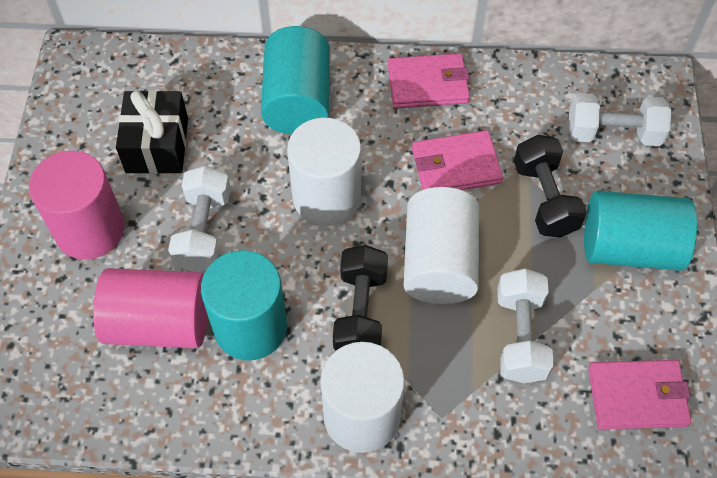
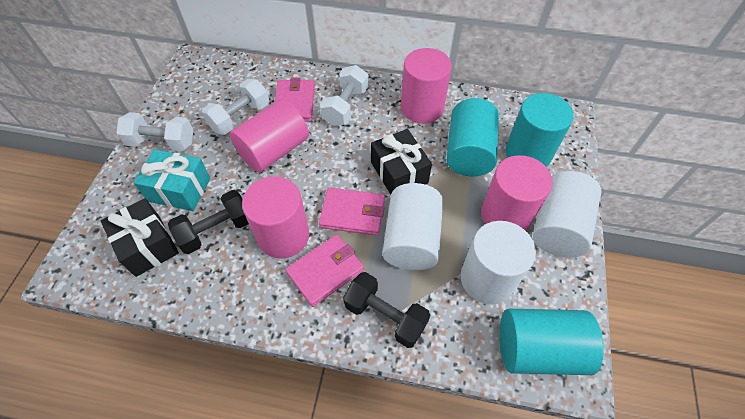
black gift: 1 -> 2
pink cylinder: 2 -> 4
turquoise gift: 0 -> 1

